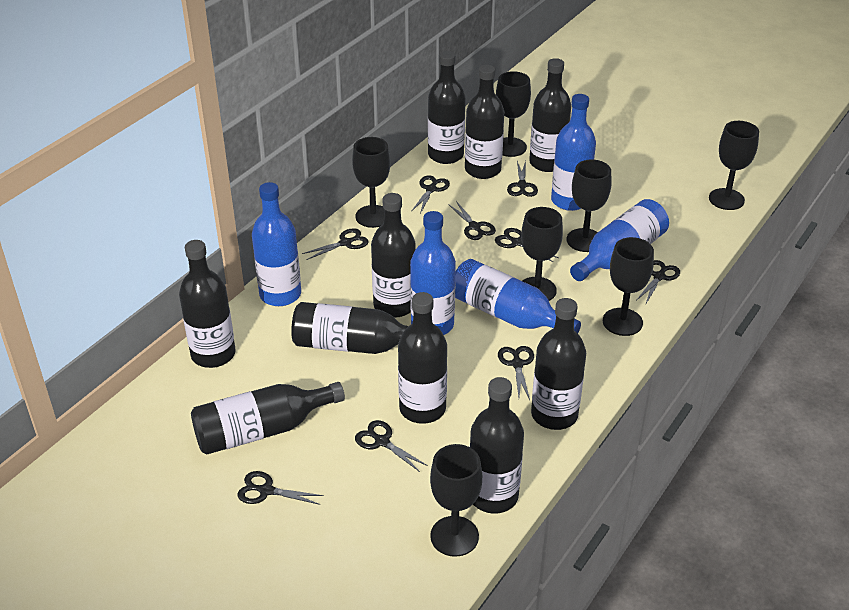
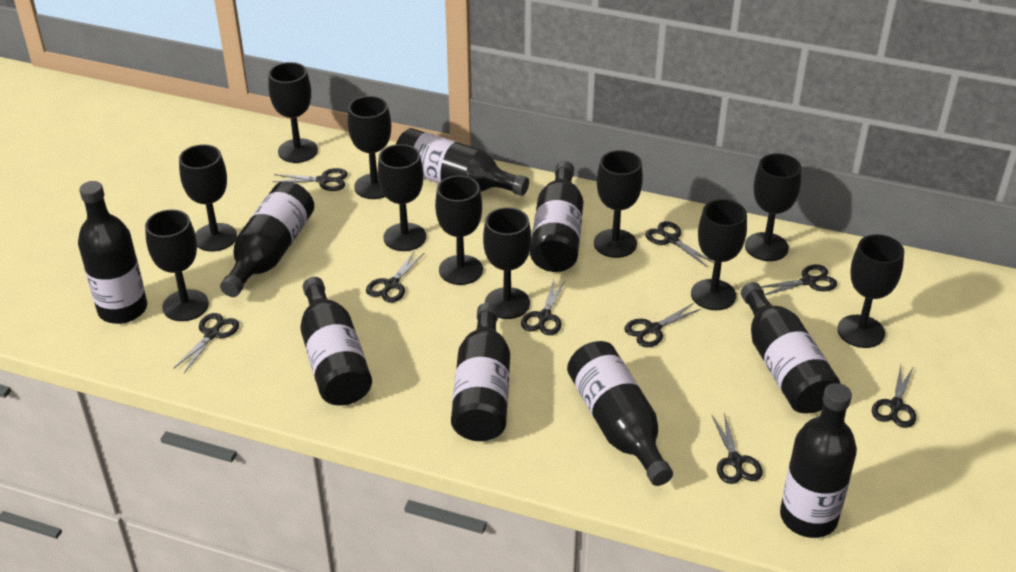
black bottle: 10 -> 9
black goblet: 7 -> 11
blue bottle: 5 -> 0

